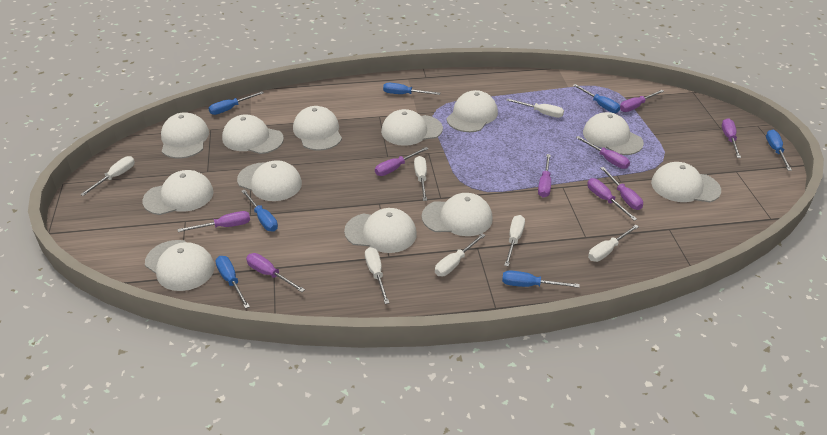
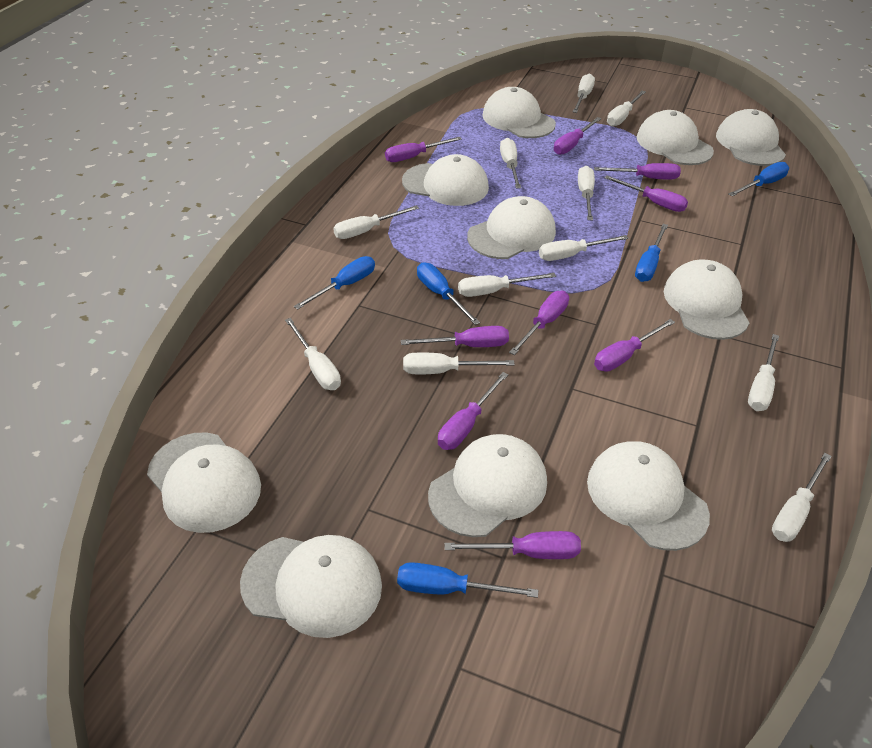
blue screwdriver: 7 -> 5
white cap: 12 -> 10
white screwdriver: 7 -> 11

